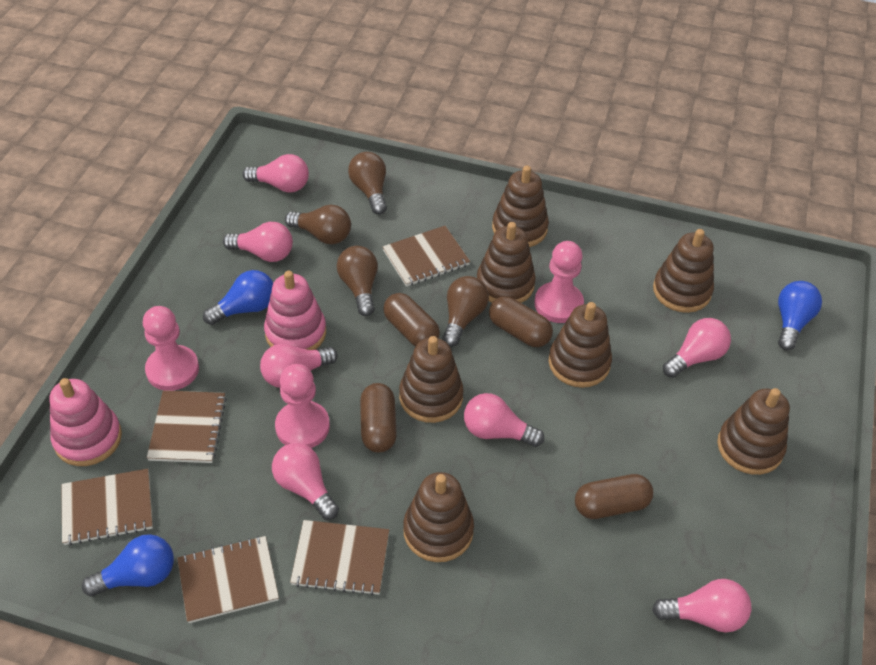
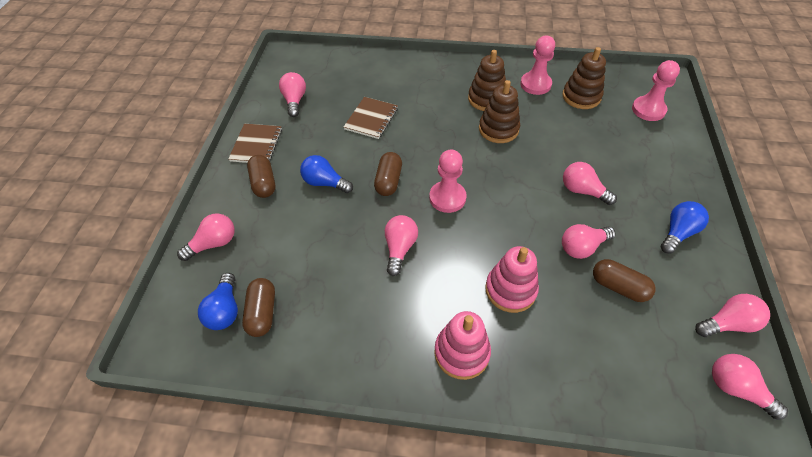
brown light bulb: 4 -> 0
brown notebook: 5 -> 2
brown stacking toy: 7 -> 3

